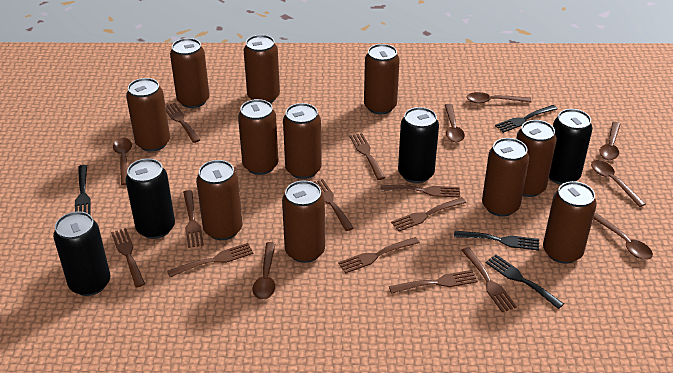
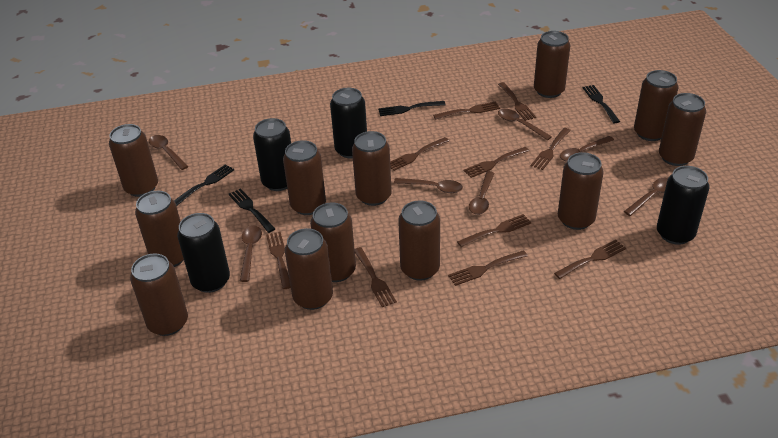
brown can: 11 -> 12
brown fork: 11 -> 10

